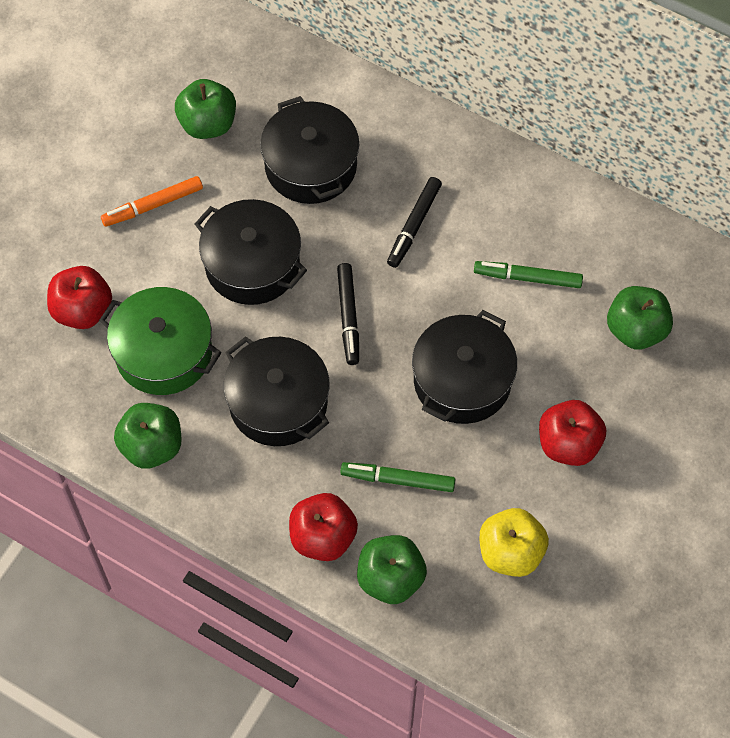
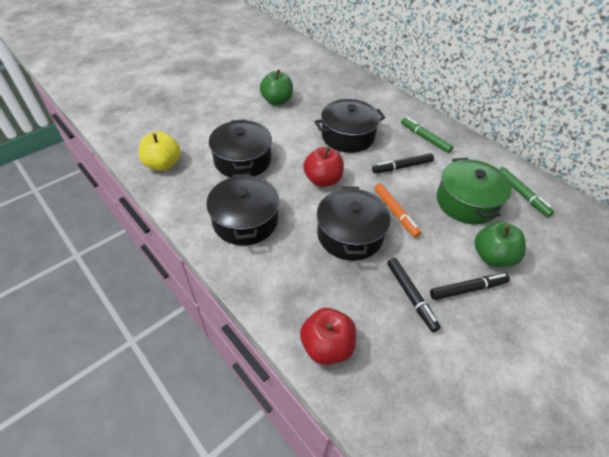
black marker: 2 -> 3
green apple: 4 -> 2
red apple: 3 -> 2

